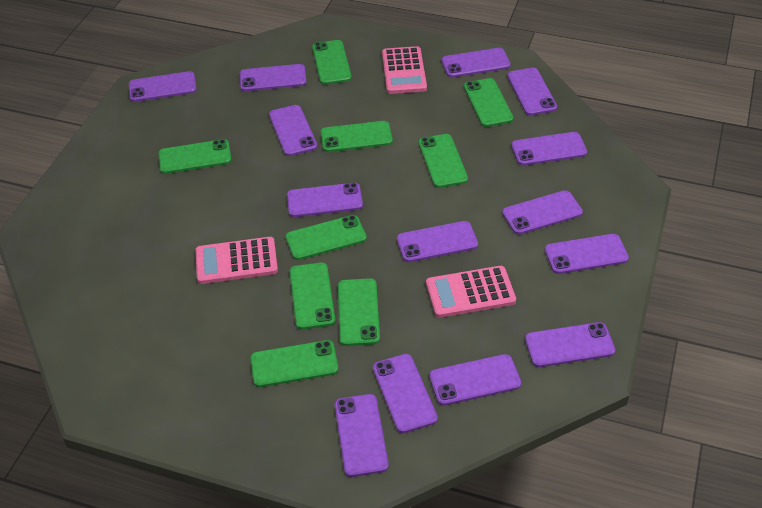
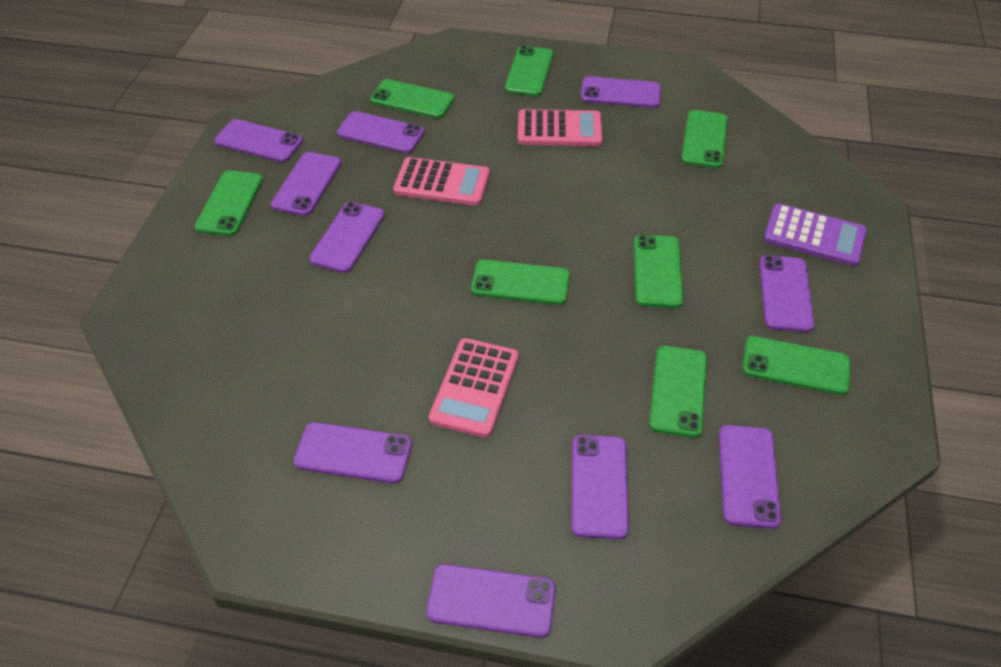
green phone: 9 -> 8
purple calculator: 0 -> 1
purple phone: 14 -> 10

